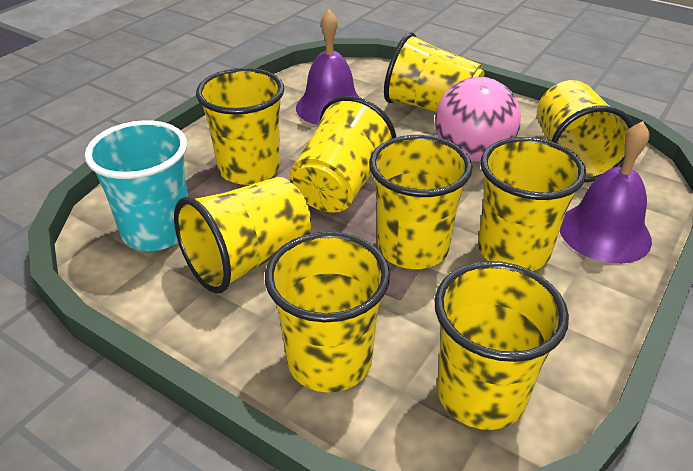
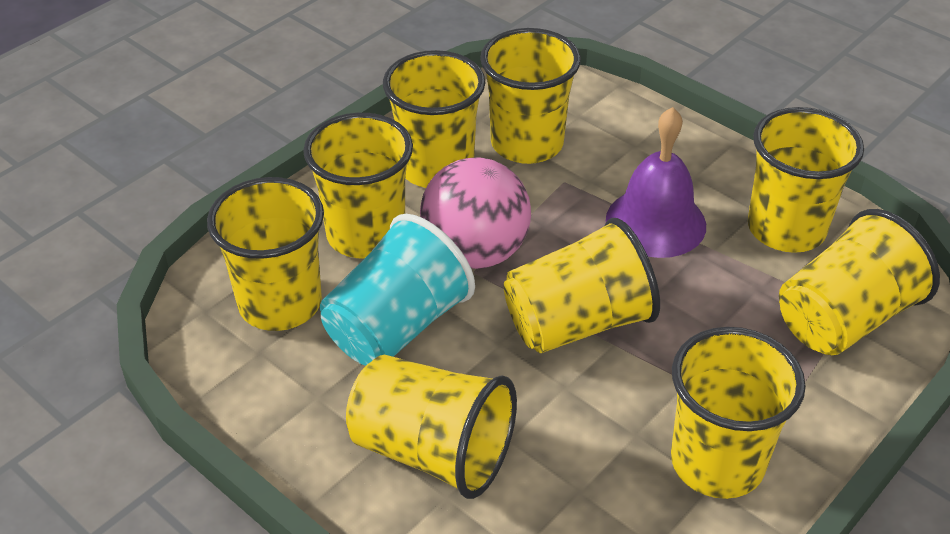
purple bell: 2 -> 1

